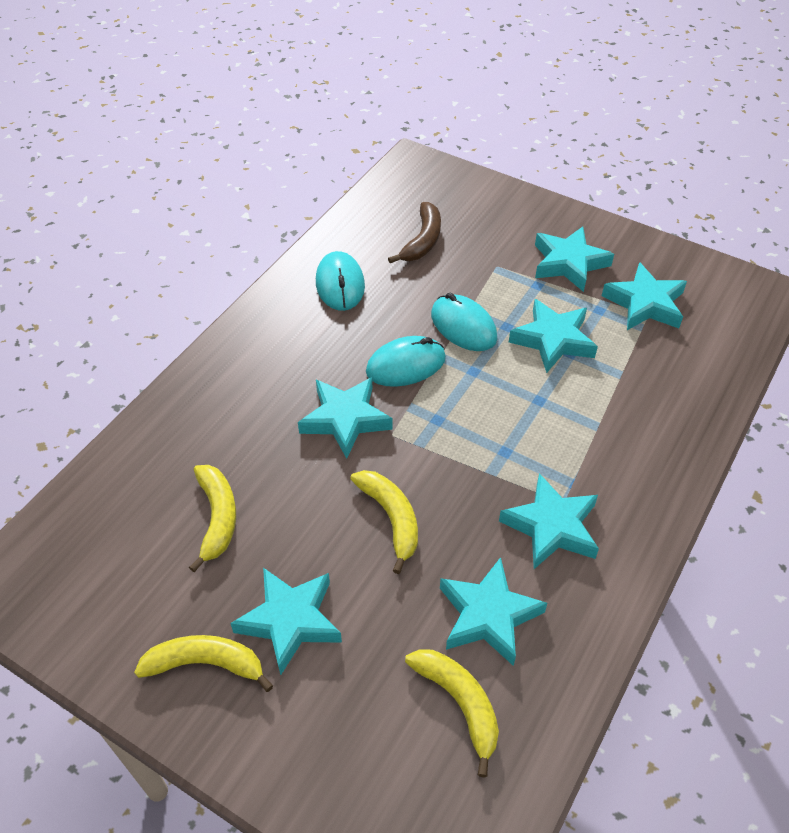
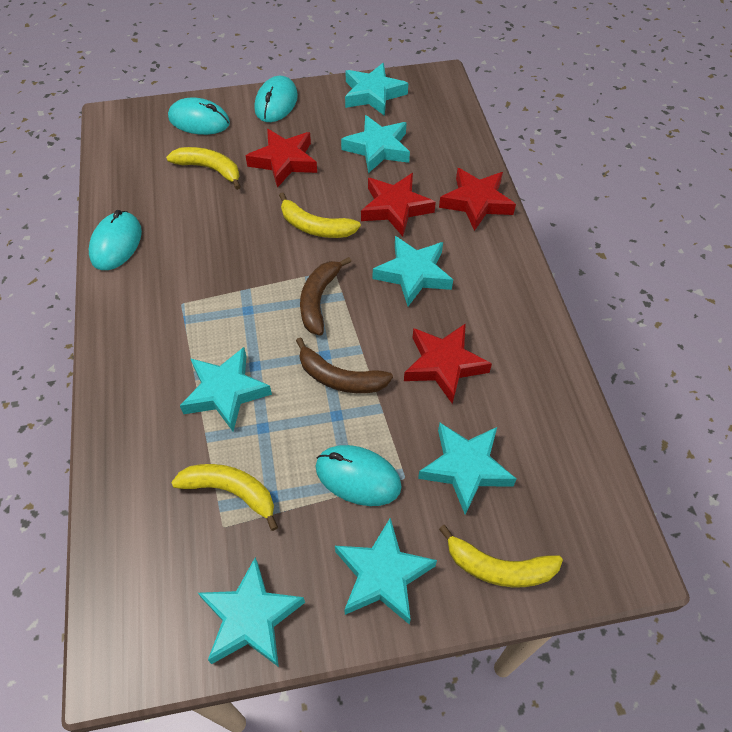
brown banana: 1 -> 2
red star: 0 -> 4
turquoise mouse: 3 -> 4

